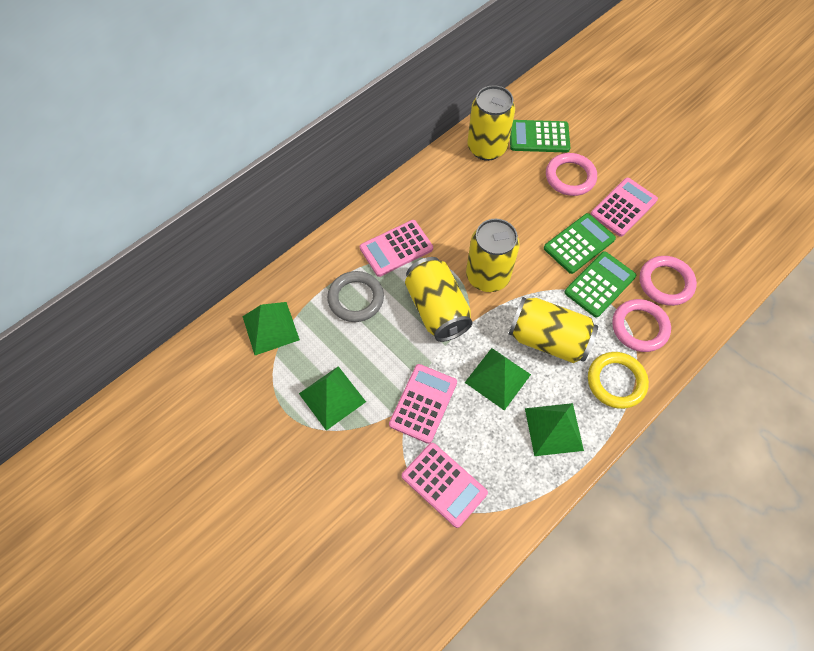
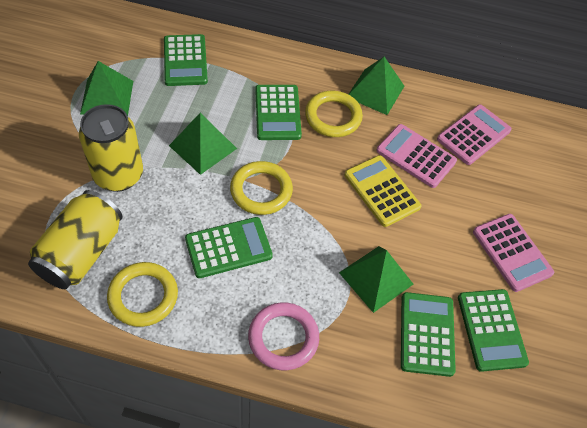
green calculator: 3 -> 5
grey ring: 1 -> 0
pink calculator: 4 -> 3
pink ring: 3 -> 1
yellow calculator: 0 -> 1
yellow can: 4 -> 2
yellow ring: 1 -> 3

